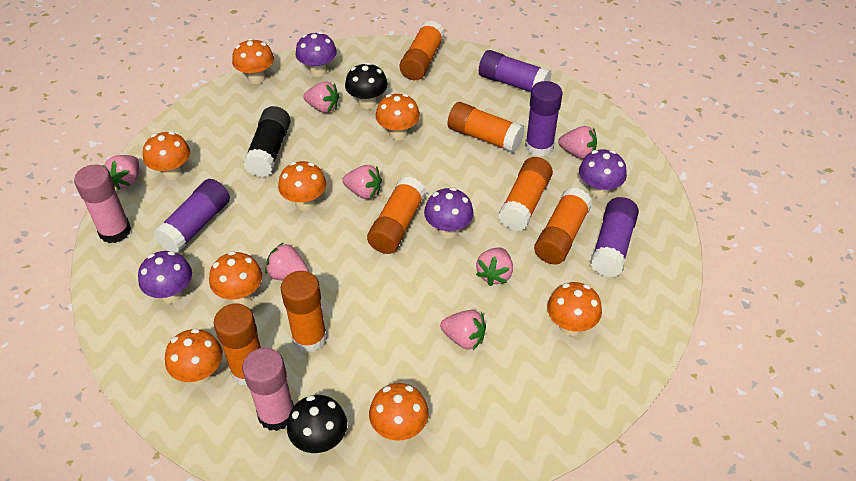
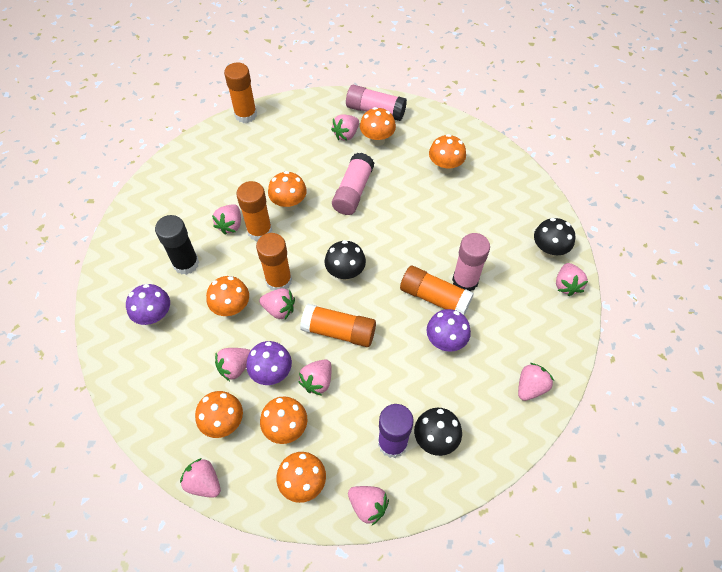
black mushroom: 2 -> 3
orange glue stick: 7 -> 5
orange mushroom: 8 -> 7
pink glue stick: 2 -> 3
pink strawberry: 7 -> 9
purple glue stick: 4 -> 1
purple mushroom: 4 -> 3

